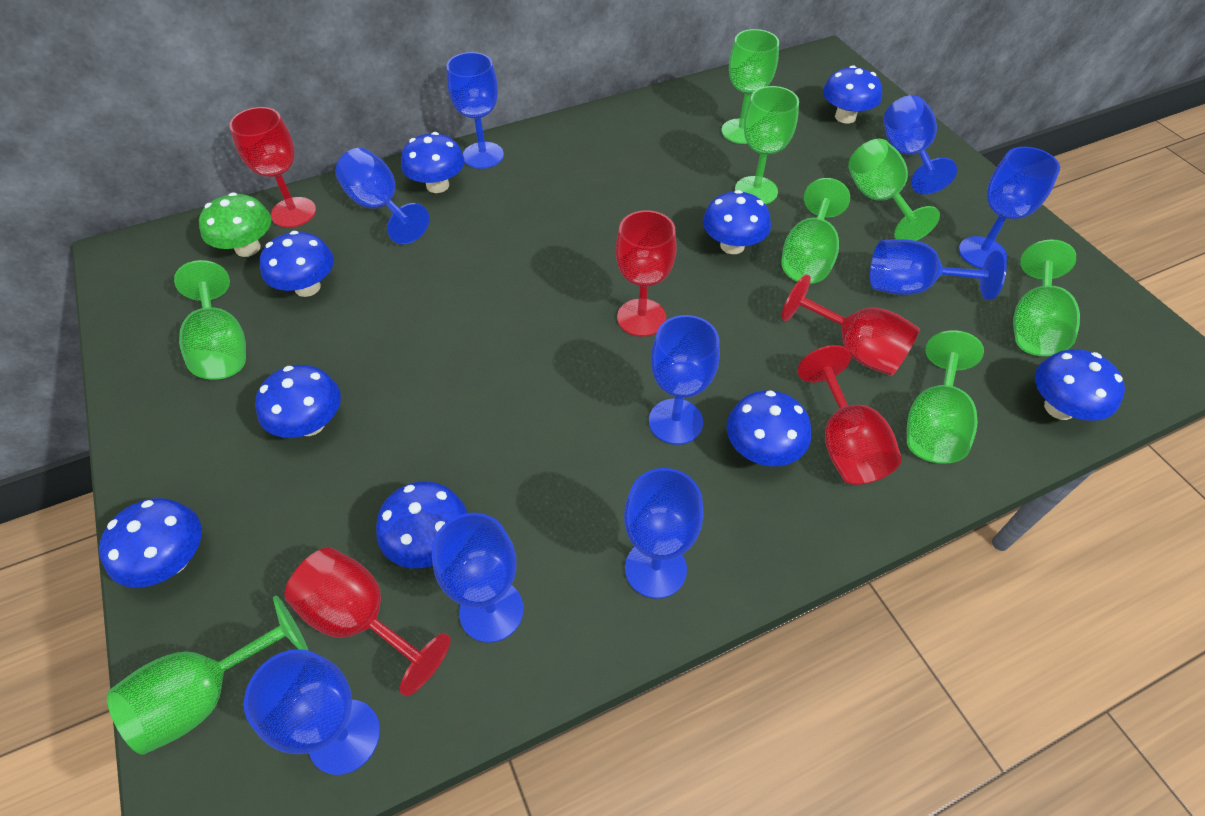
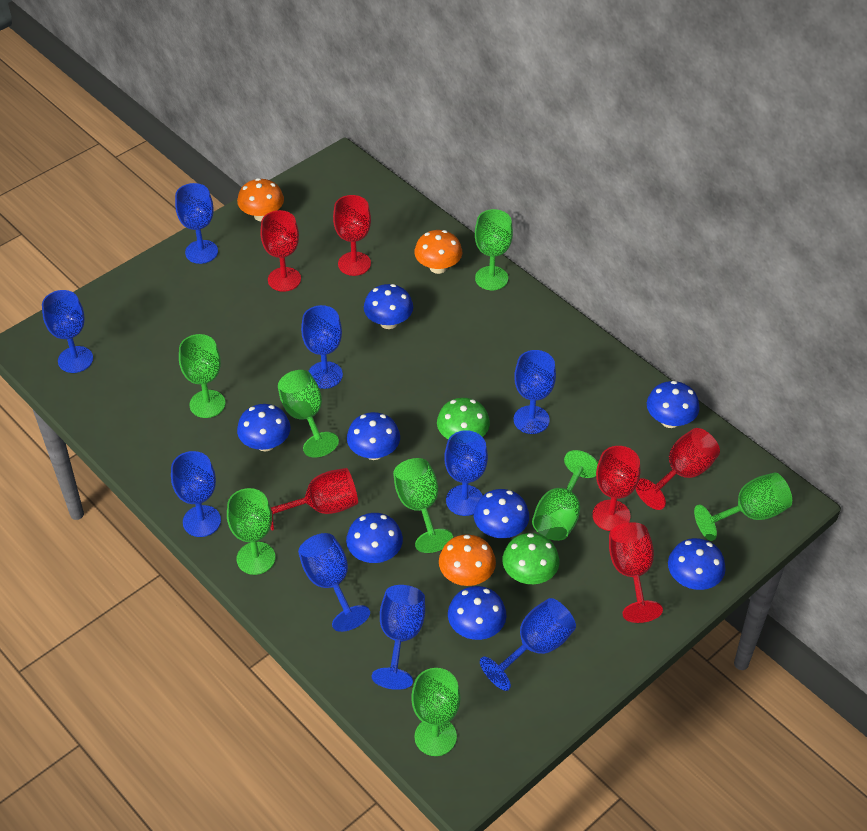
blue mushroom: 9 -> 8
green mushroom: 1 -> 2
orange mushroom: 0 -> 3
red goblet: 5 -> 6

